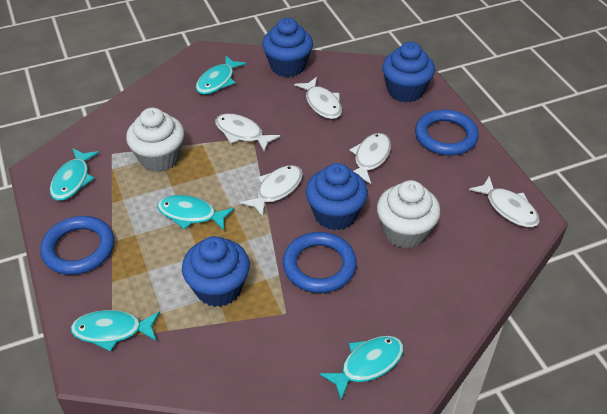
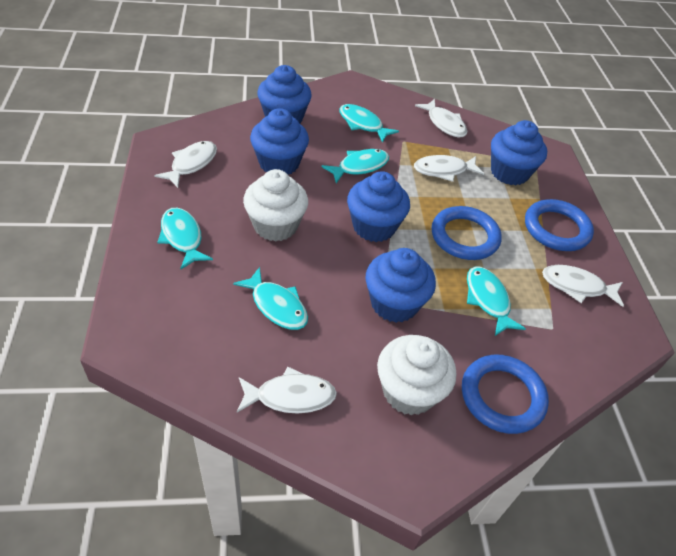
blue cupcake: 4 -> 5

